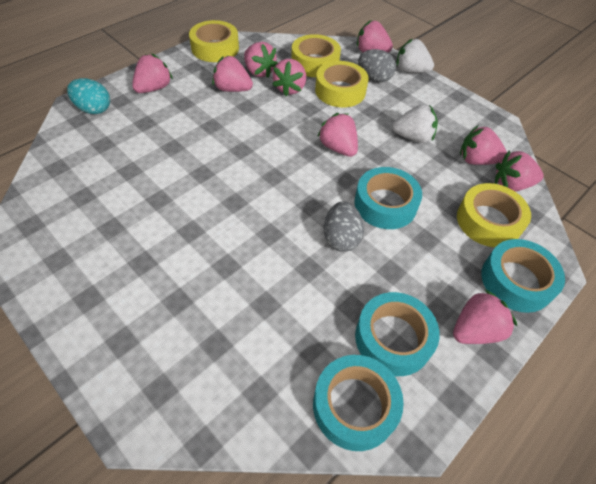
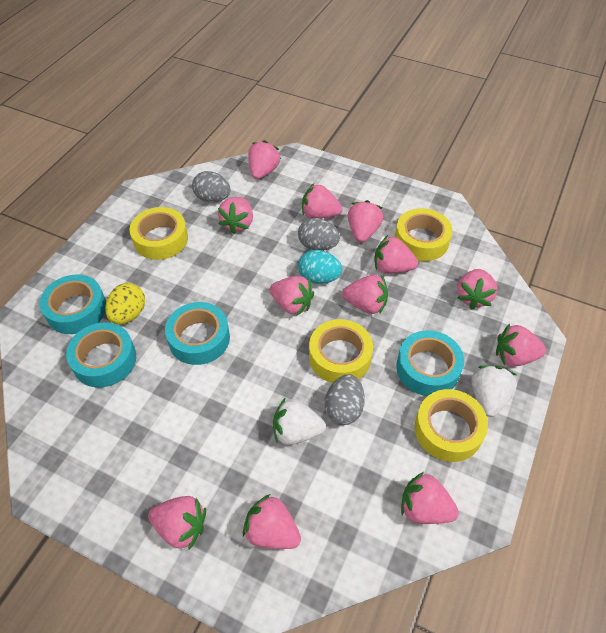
grey egg: 2 -> 3
pink strawberry: 9 -> 12
yellow egg: 0 -> 1

